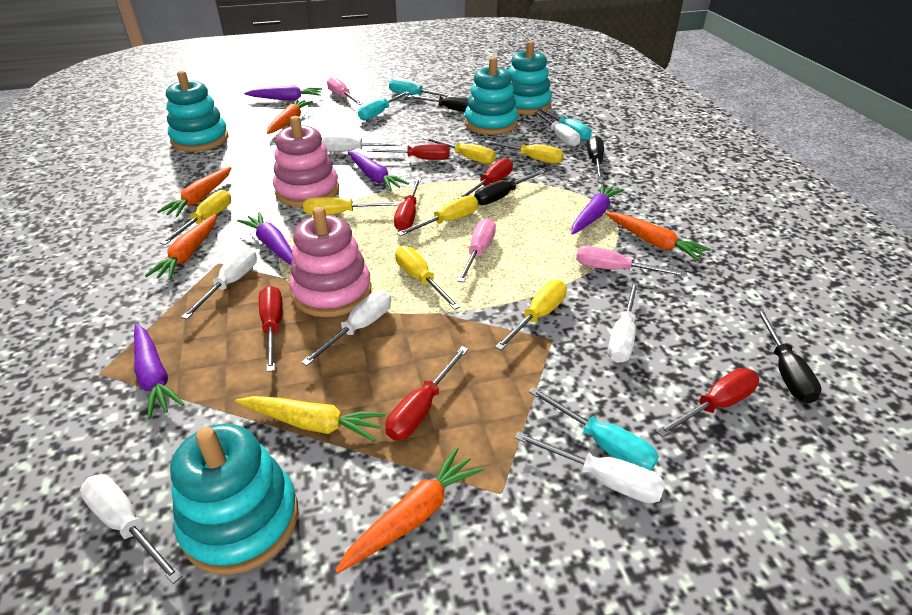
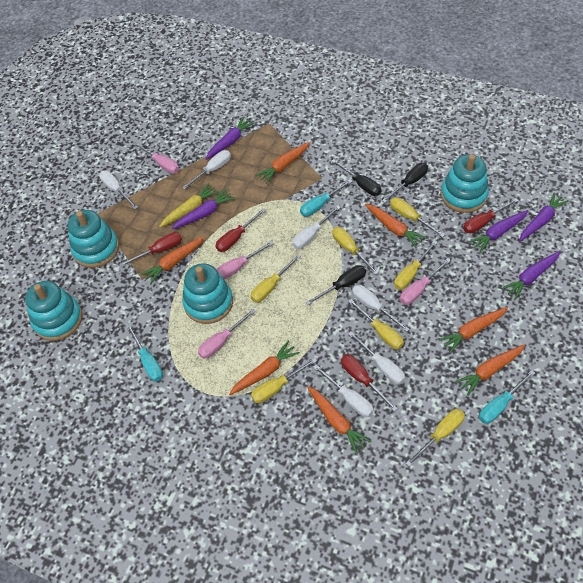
black screwdriver: 4 -> 3
orange carrot: 5 -> 7
pink screwdriver: 3 -> 4
pink stacking toy: 2 -> 0
red screwdriver: 6 -> 4
turquoise screwdriver: 4 -> 3
white screwdriver: 7 -> 6

